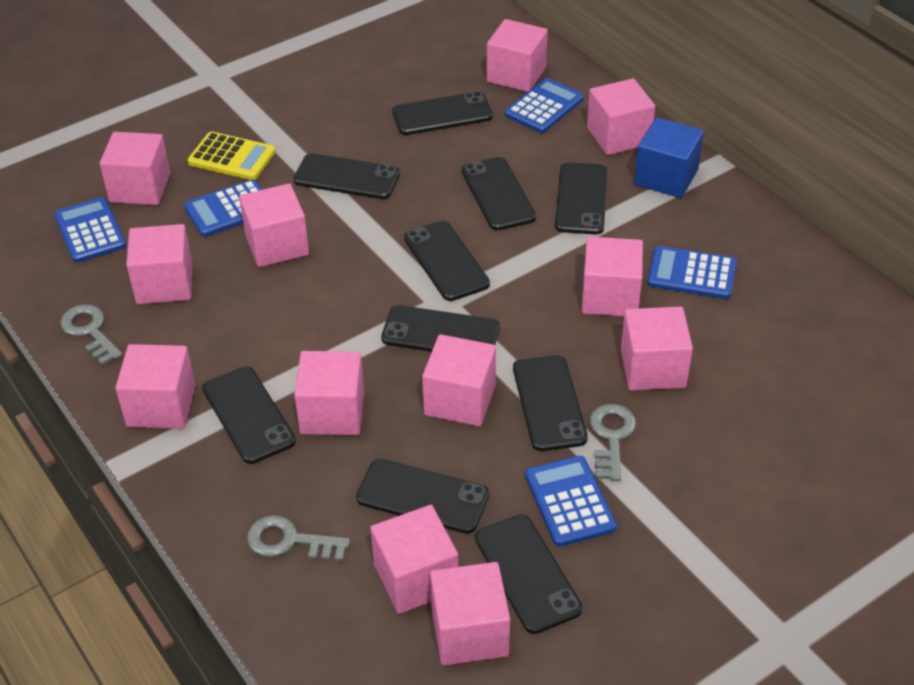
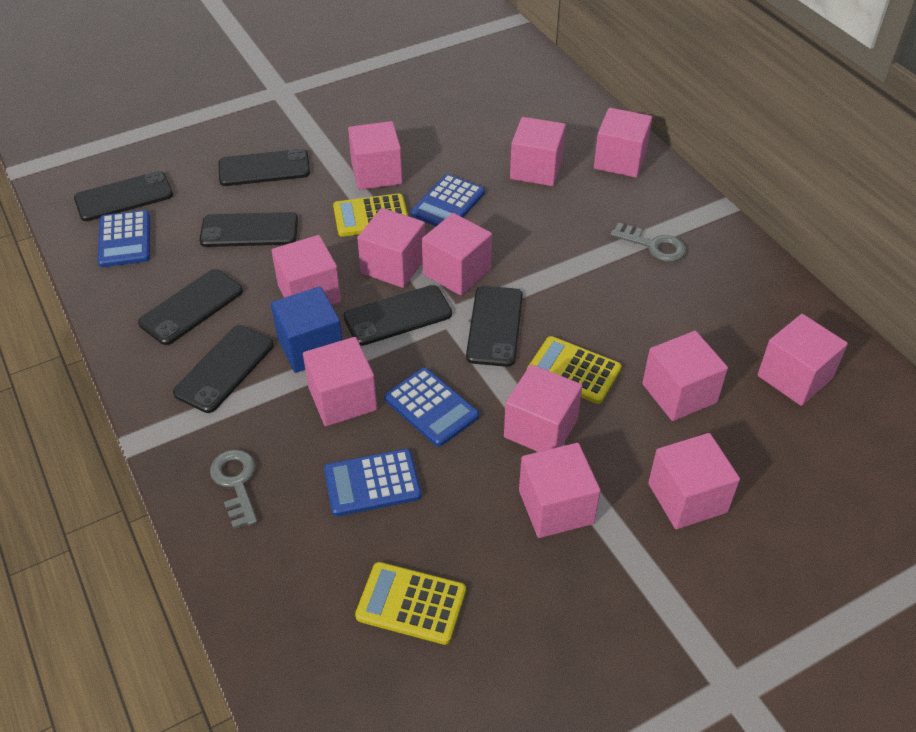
black phone: 10 -> 7
blue calculator: 5 -> 4
grey key: 3 -> 2
yellow calculator: 1 -> 3

